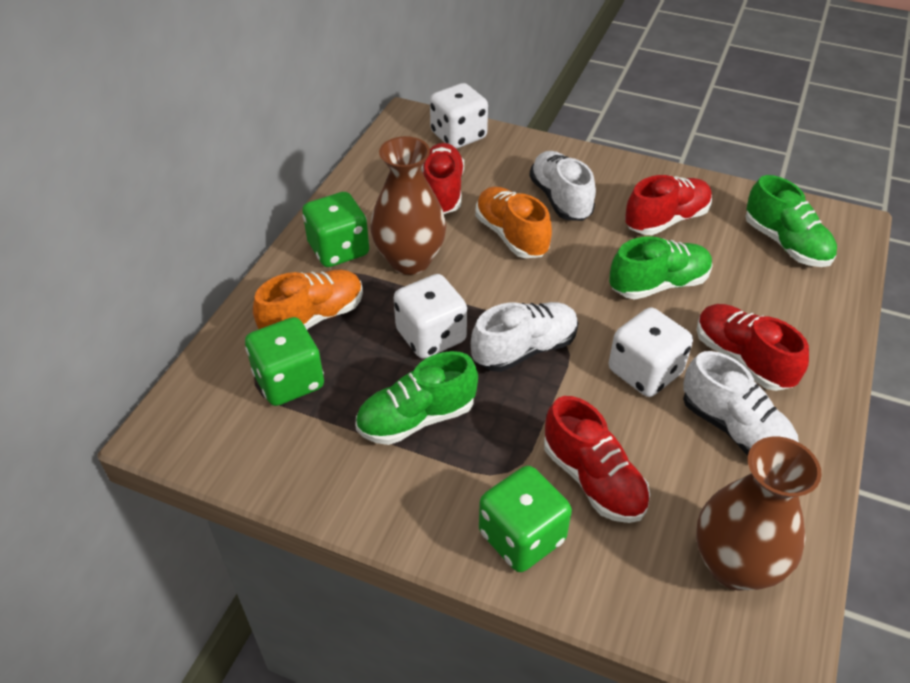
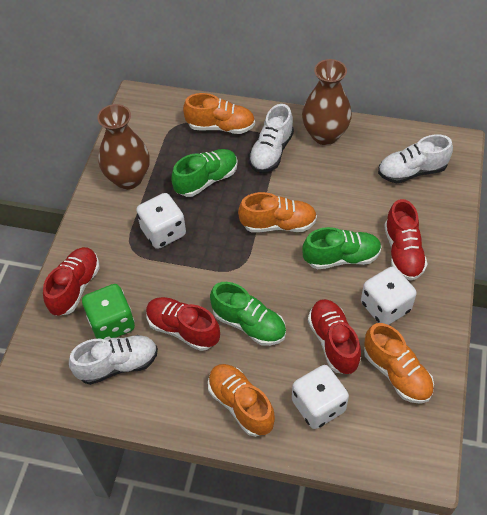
green dice: 3 -> 1
orange shoe: 2 -> 4

